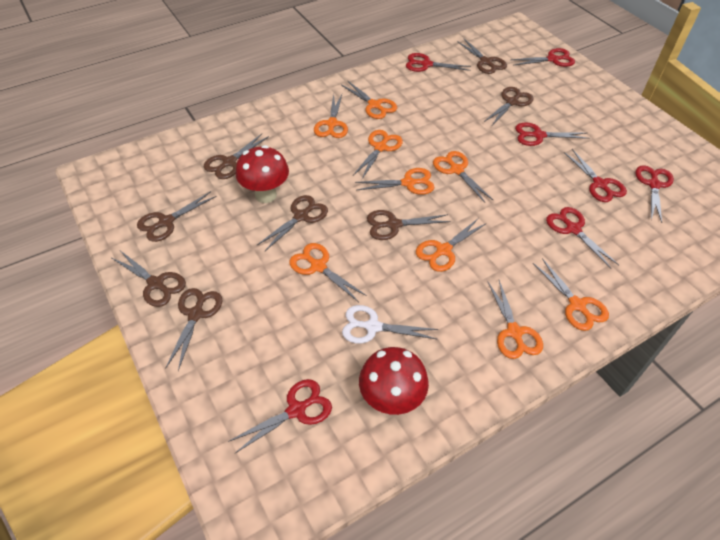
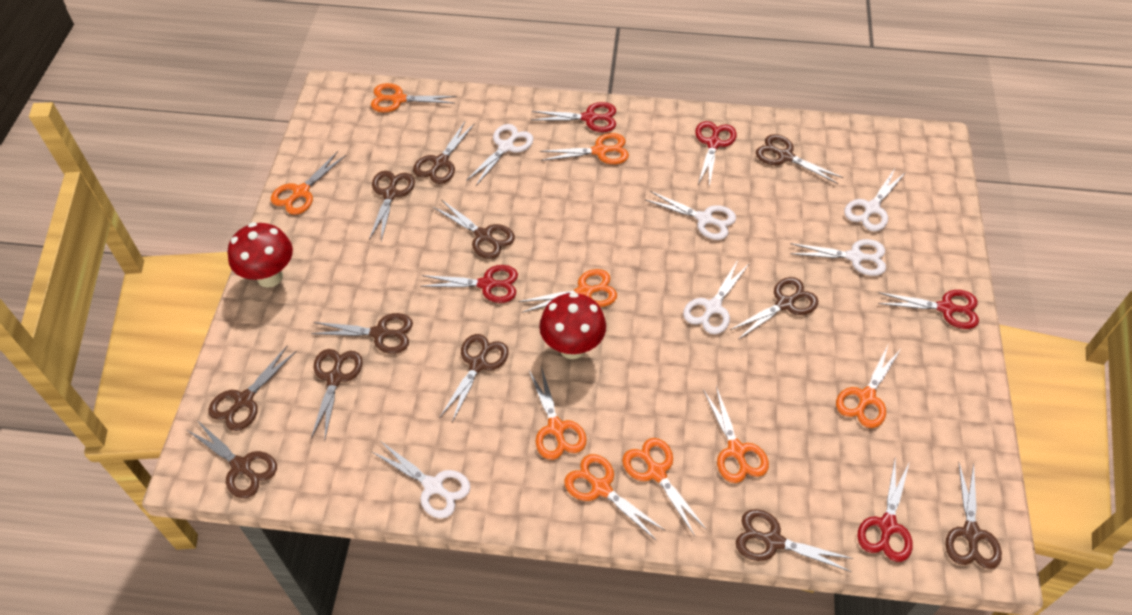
brown scissors: 8 -> 12
red scissors: 7 -> 5
white scissors: 1 -> 6

